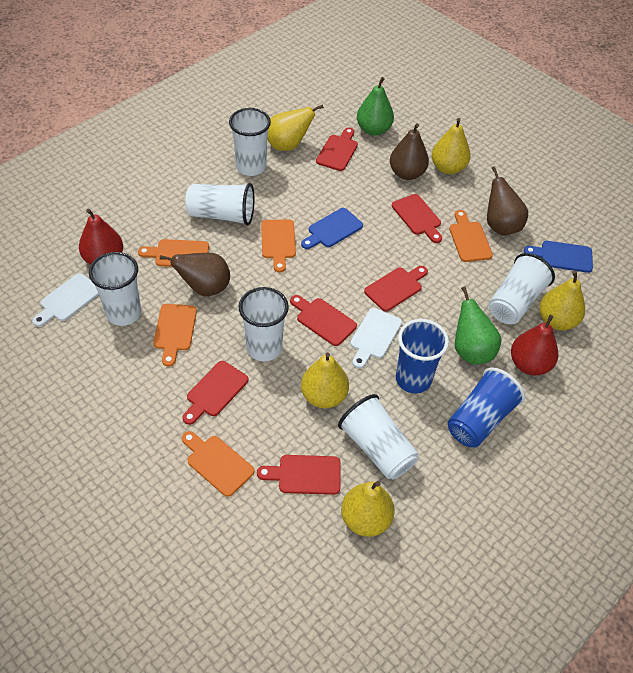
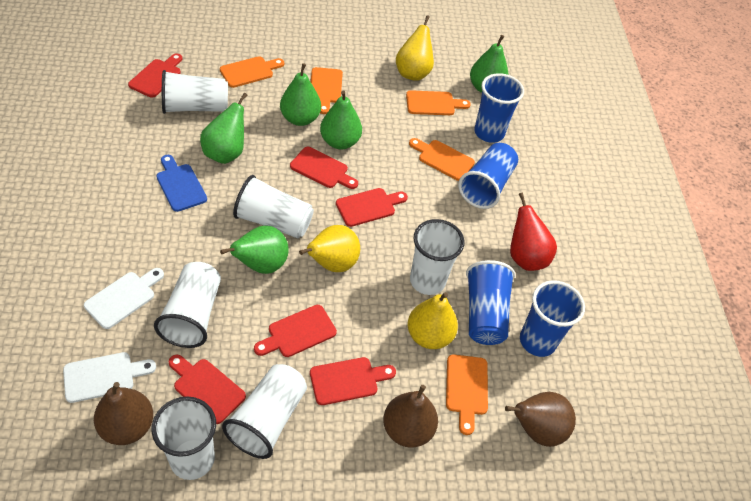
blue cup: 2 -> 4
blue cutting board: 2 -> 1
green pear: 2 -> 5
red pear: 2 -> 1
yellow pear: 5 -> 3

